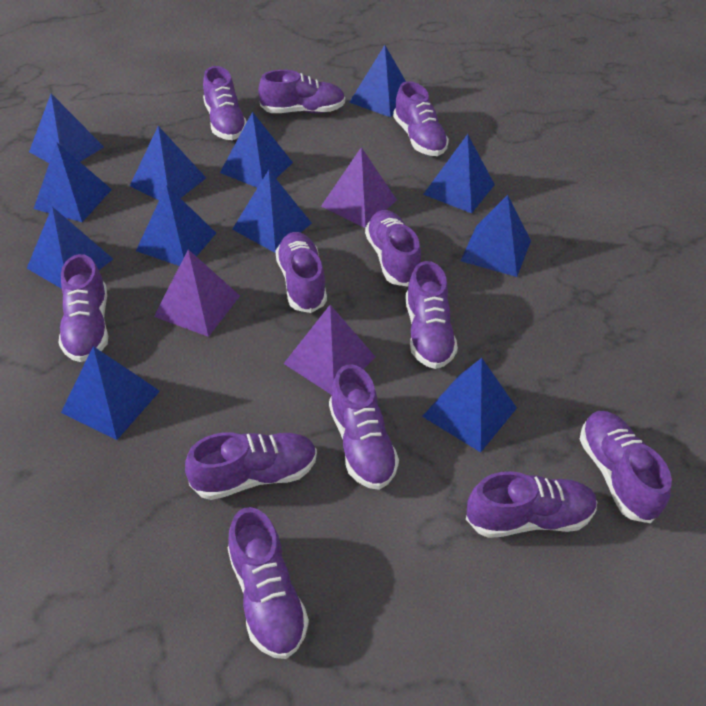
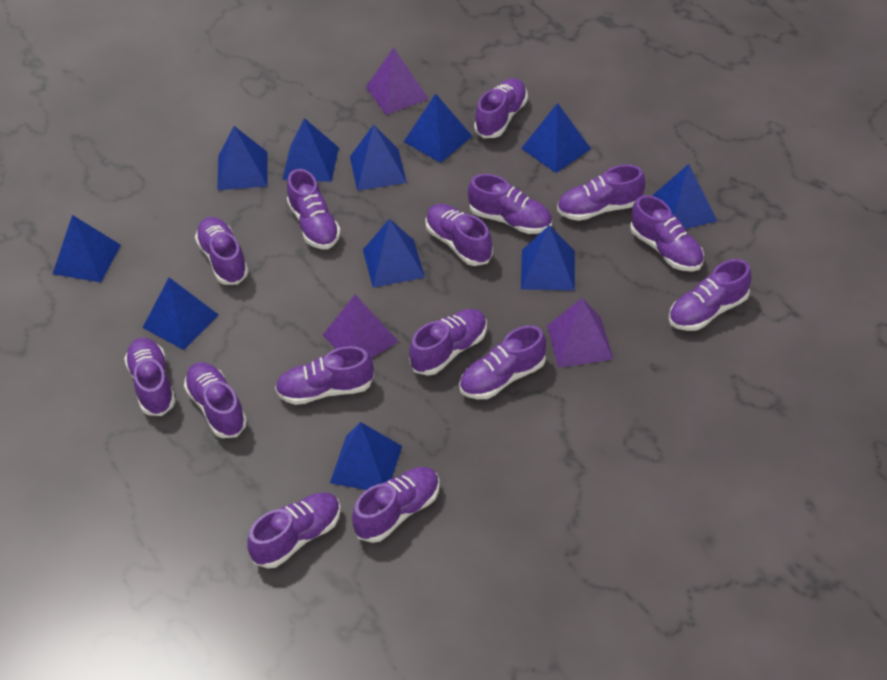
blue pyramid: 12 -> 11
purple shoe: 12 -> 15

